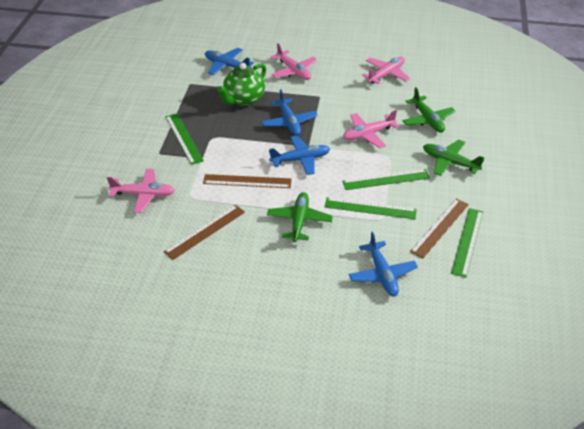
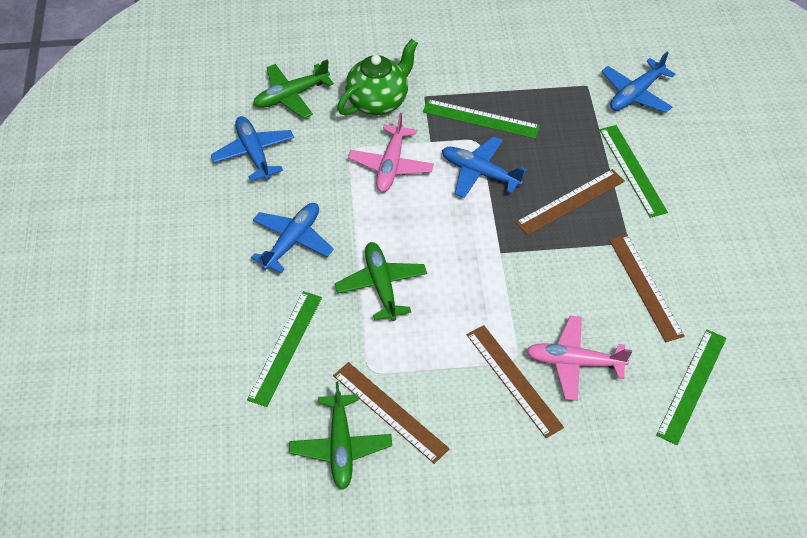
brown ruler: 3 -> 4
pink plane: 4 -> 2

